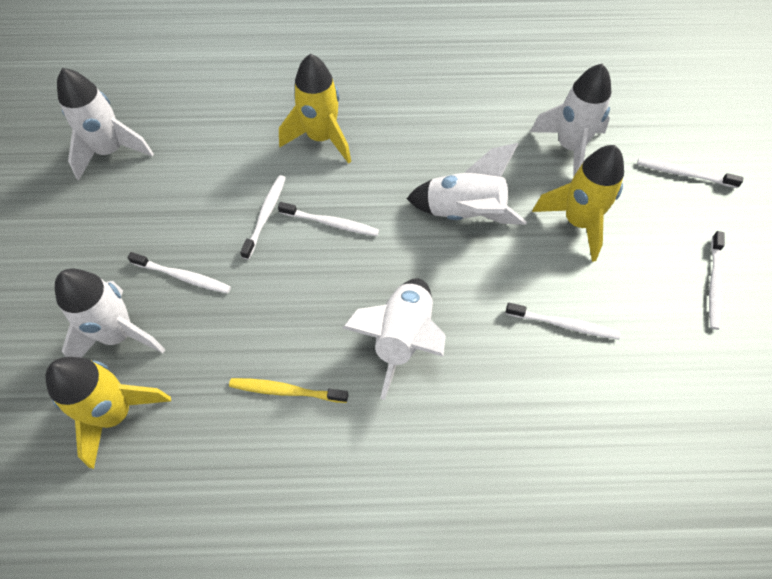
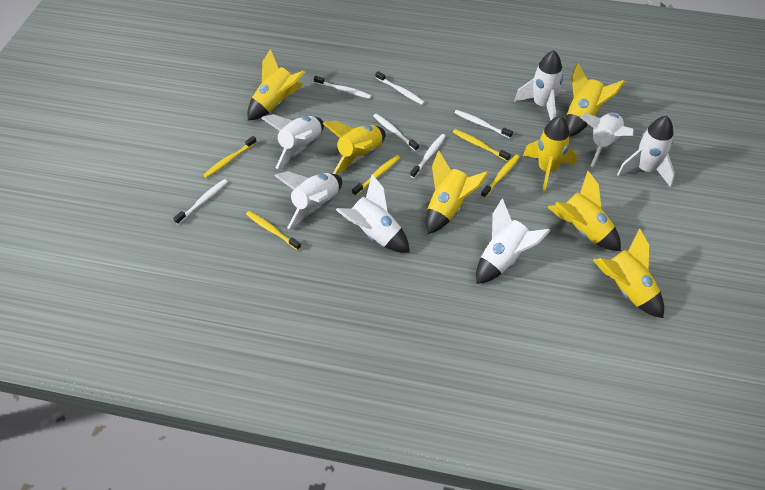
white rocket: 5 -> 7
yellow rocket: 3 -> 7
yellow toothbrush: 1 -> 5

